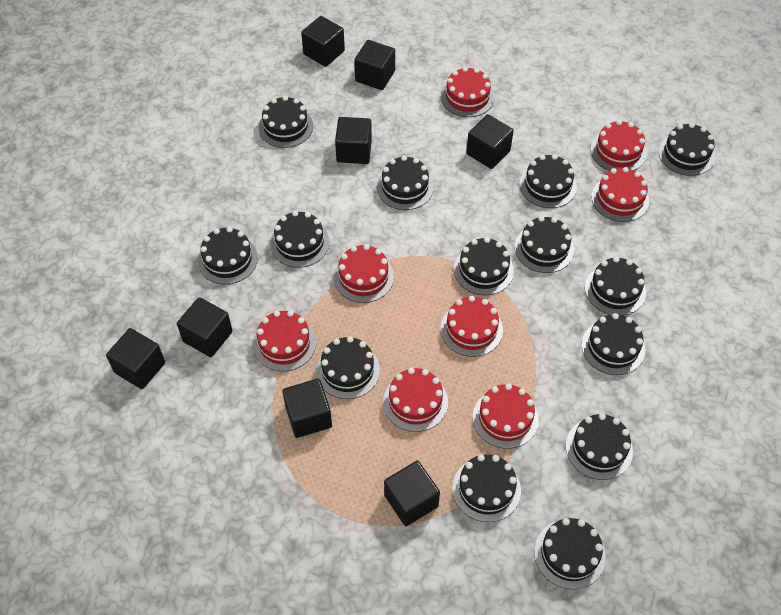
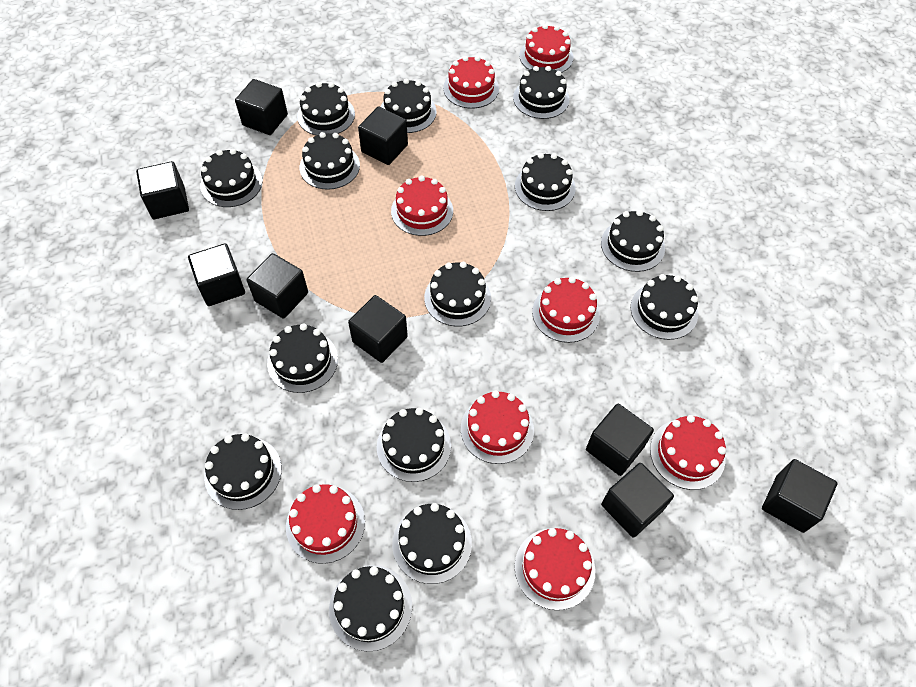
black cube: 8 -> 9

